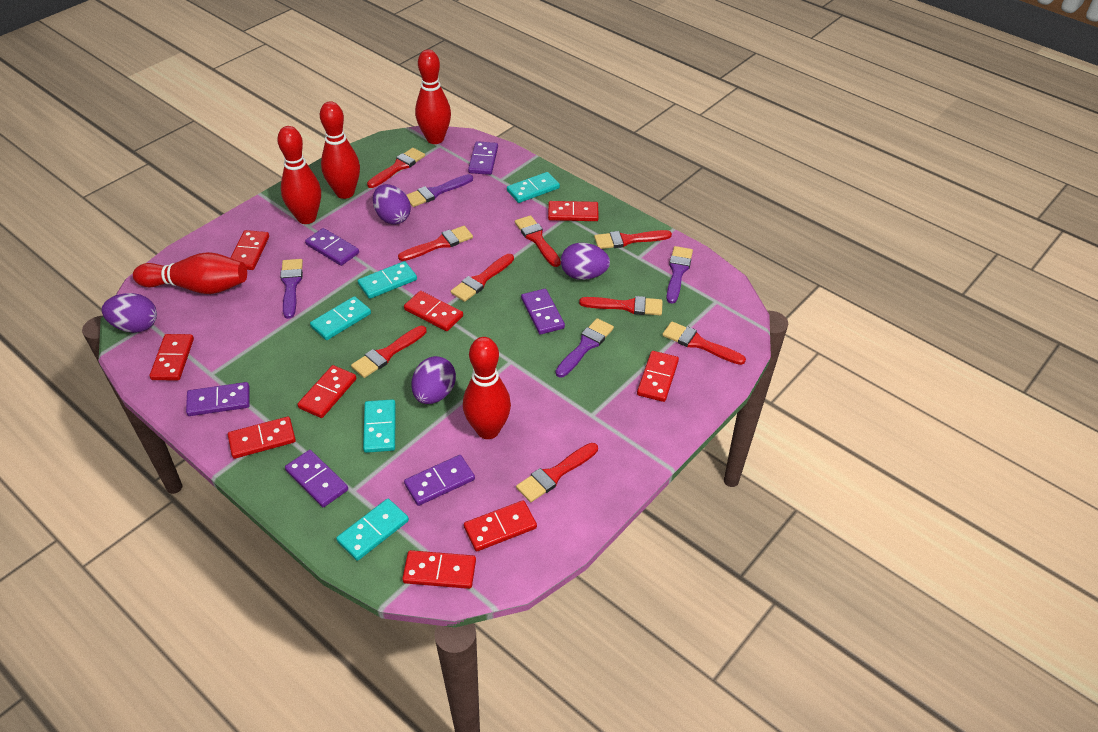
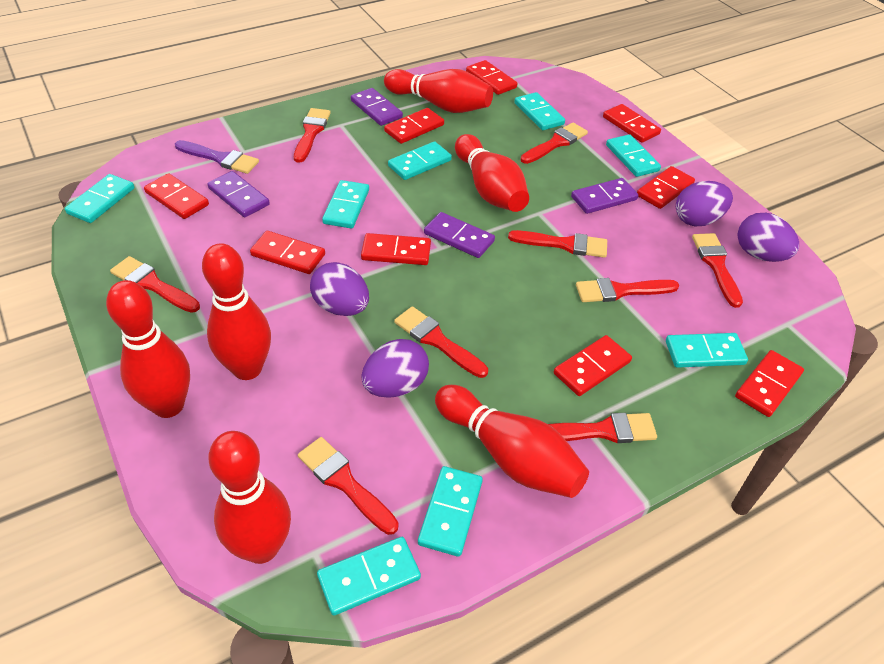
purple brush: 4 -> 1
purple domino: 6 -> 4
red bowling pin: 5 -> 6
turquoise domino: 5 -> 8

